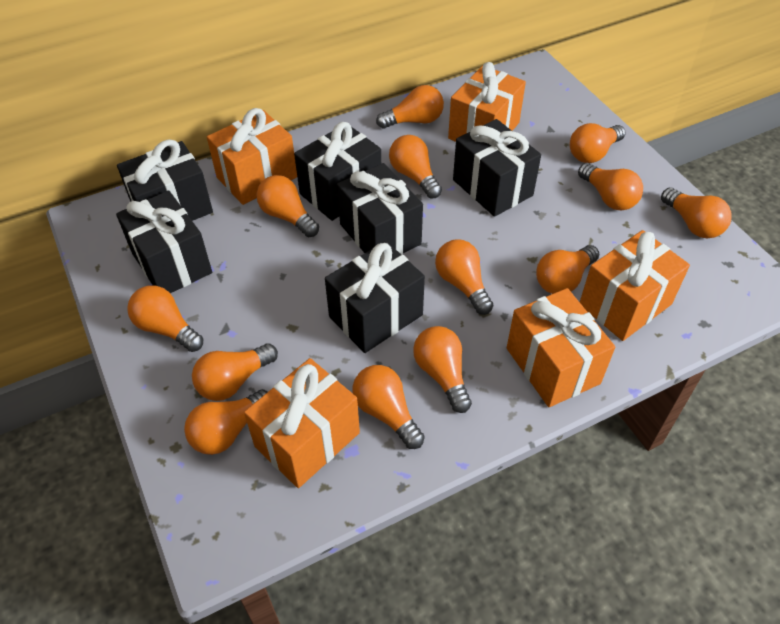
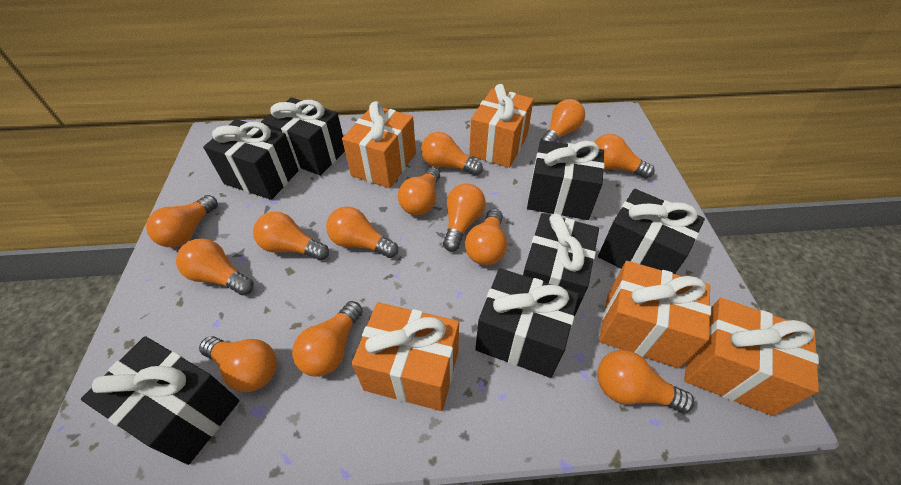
black gift: 6 -> 7

